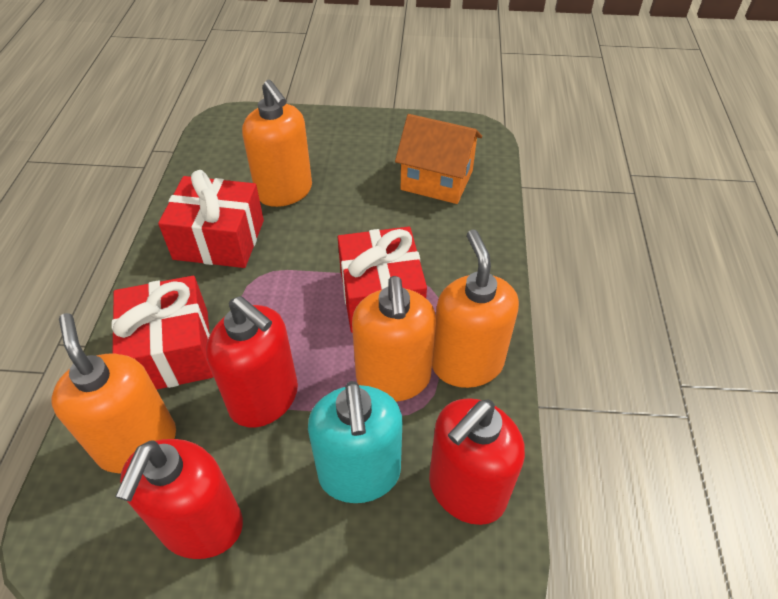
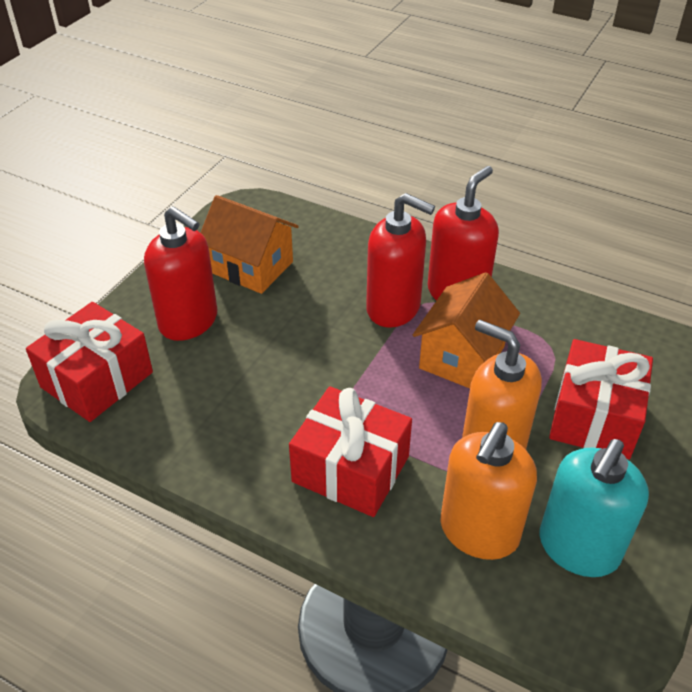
orange house: 1 -> 2
orange soap dispenser: 4 -> 2

